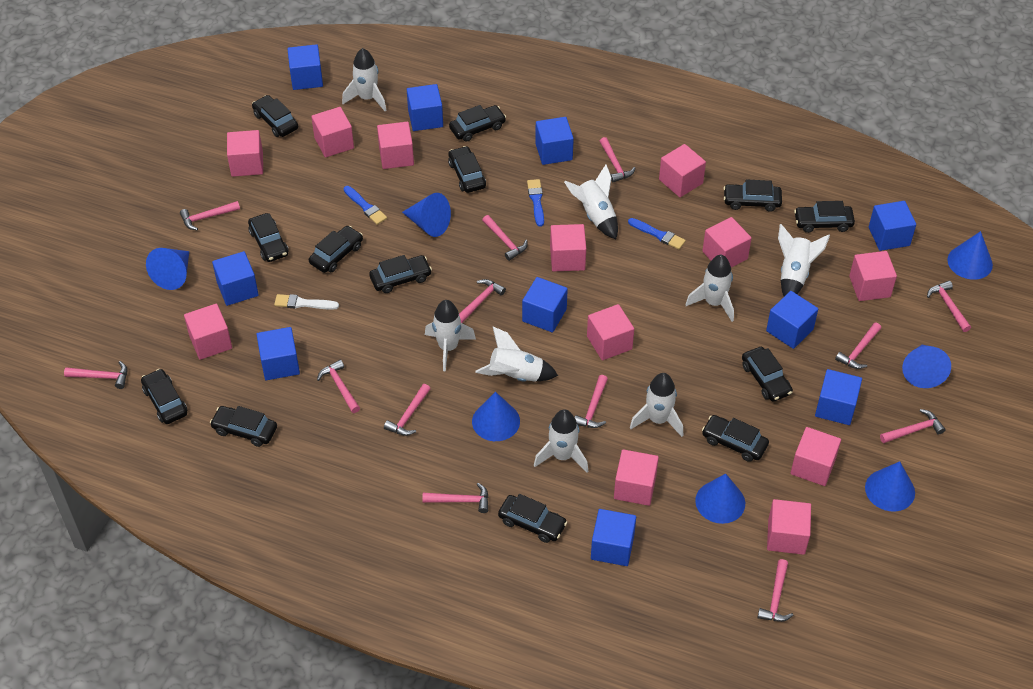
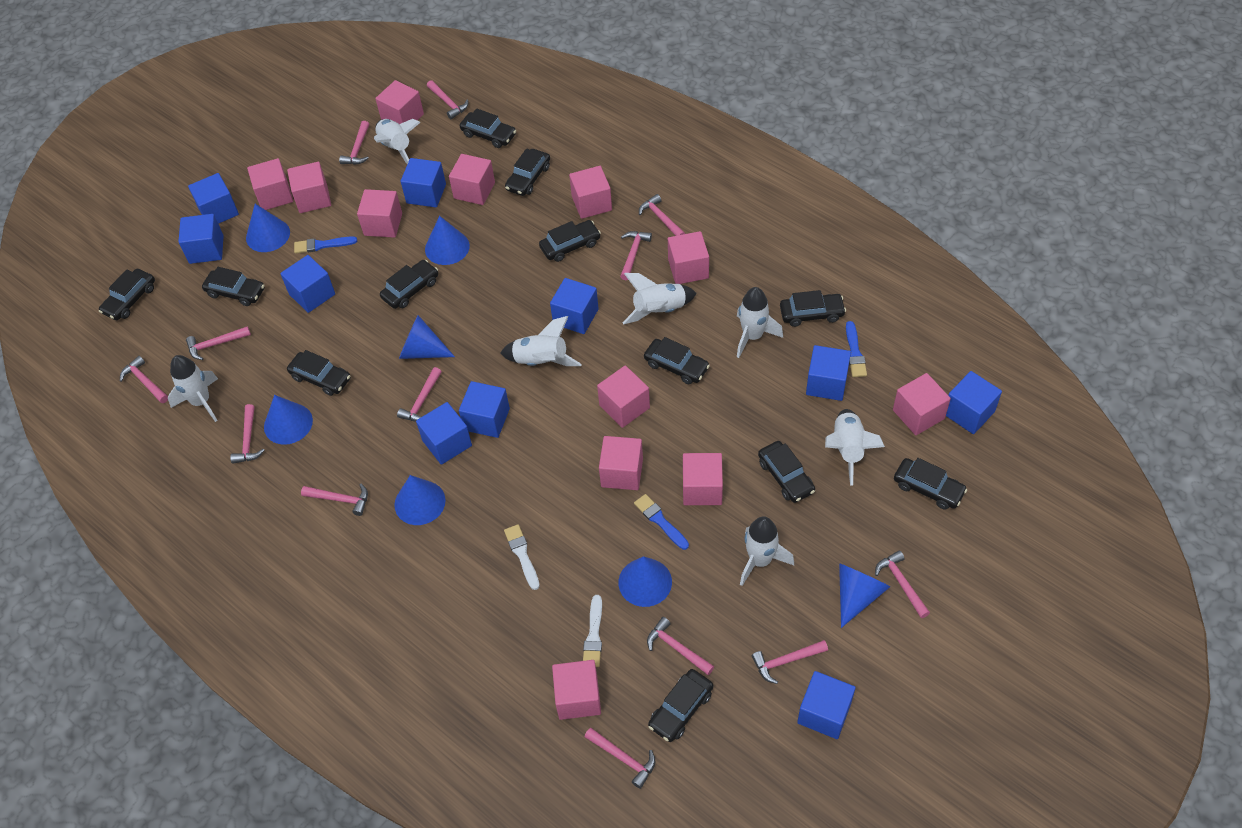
black car: 13 -> 12
white brush: 1 -> 2
white rocket: 8 -> 7

